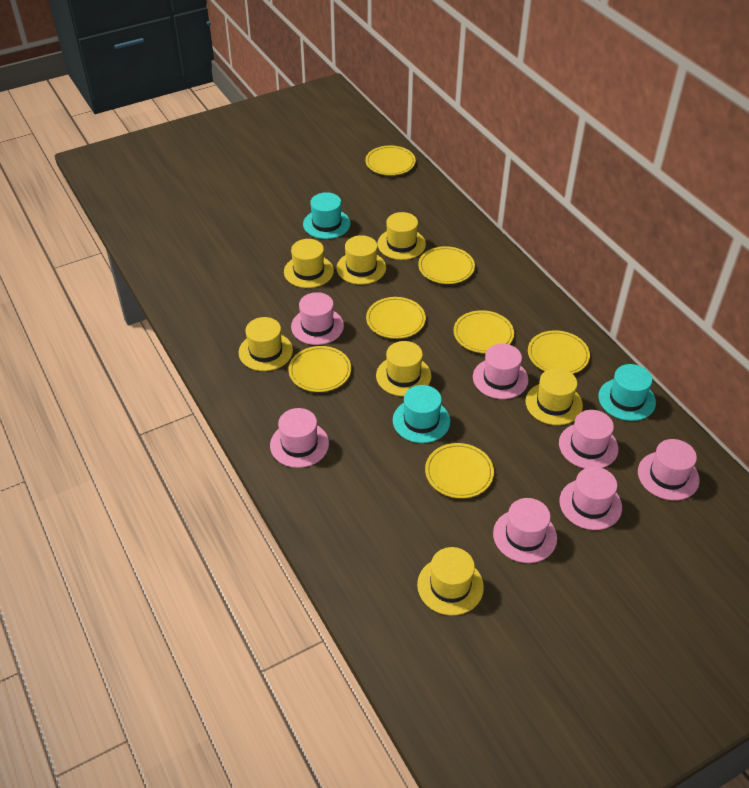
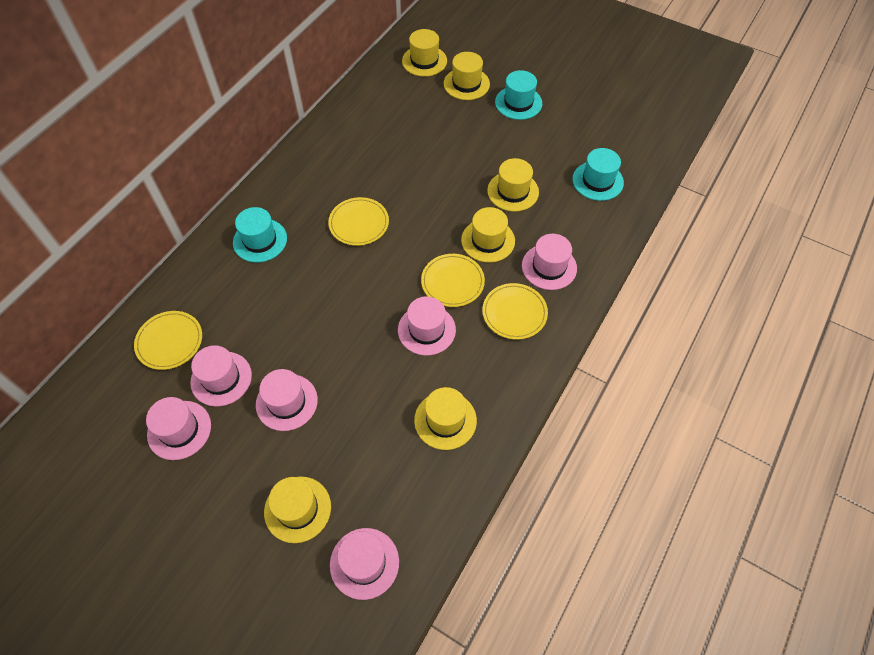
pink hat: 7 -> 6
yellow hat: 7 -> 6
yellow plate: 7 -> 4

